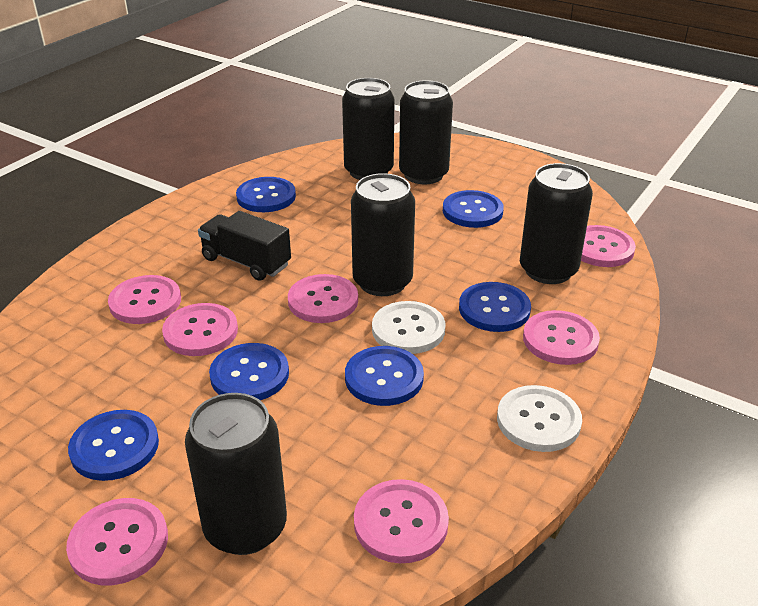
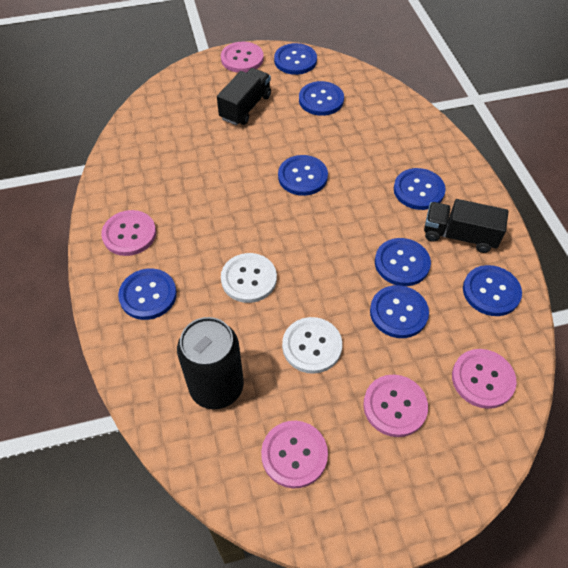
black can: 5 -> 1
black truck: 1 -> 2
blue button: 6 -> 8
pink button: 7 -> 5

